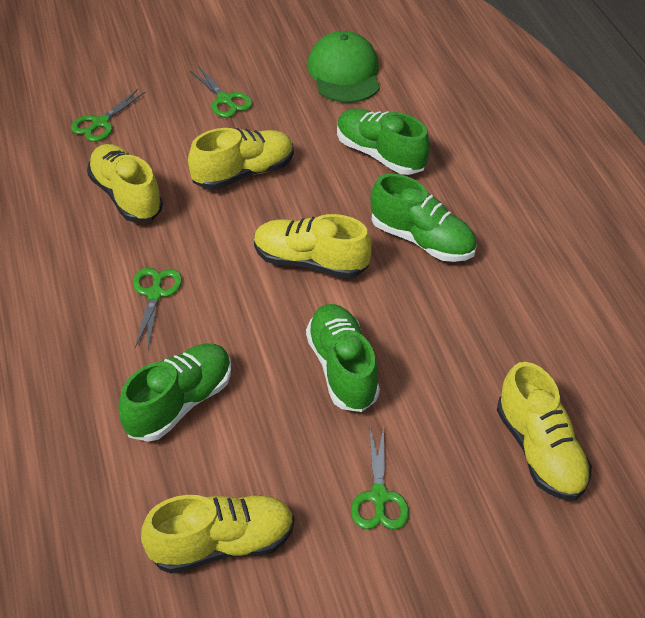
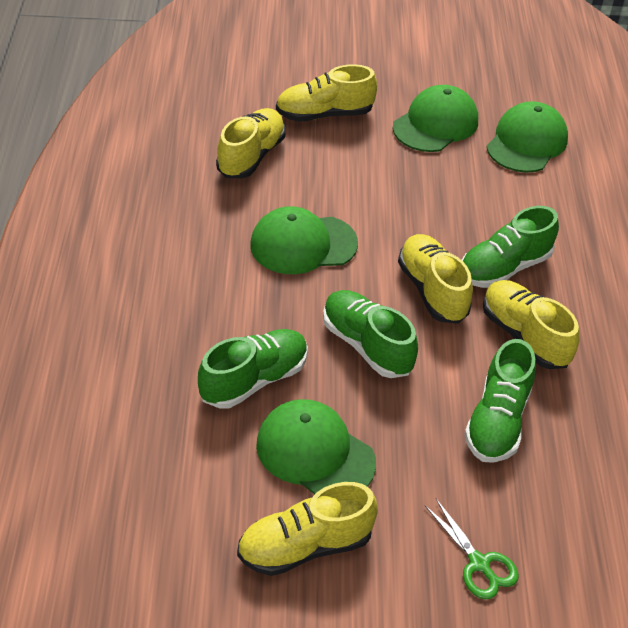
green cap: 1 -> 4
green scissors: 4 -> 1

